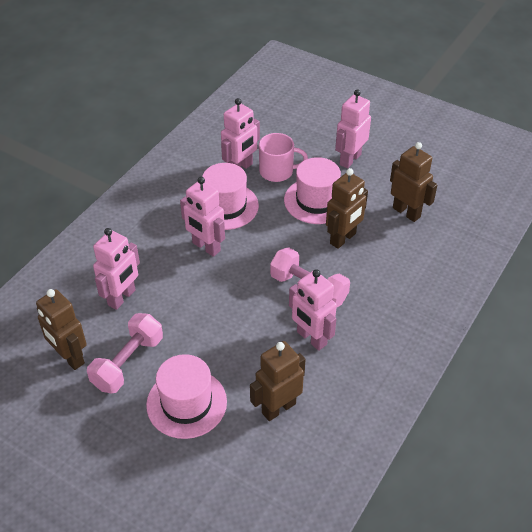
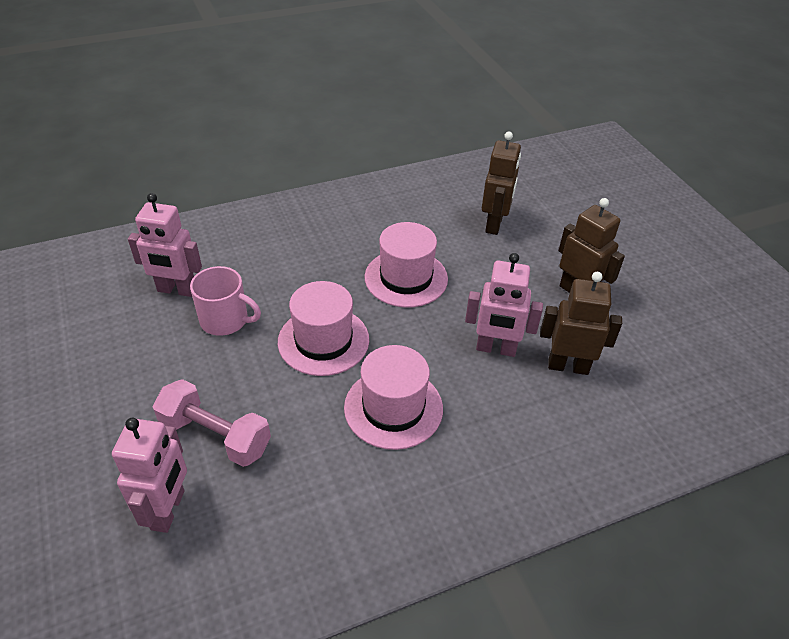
brown robot: 4 -> 3
pink dumbbell: 2 -> 1
pink robot: 5 -> 3

